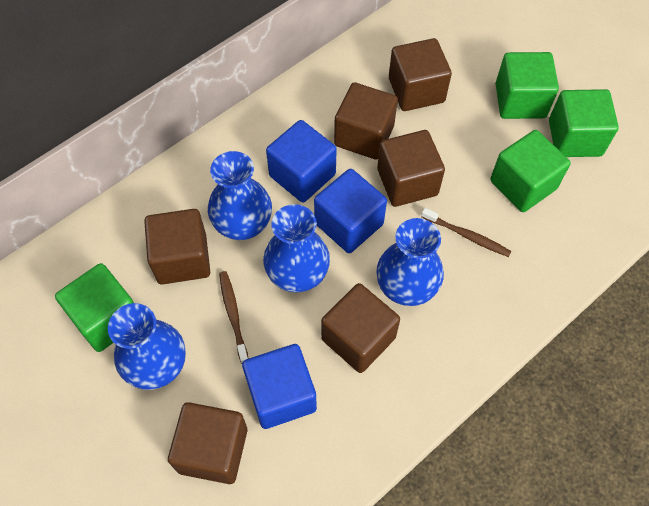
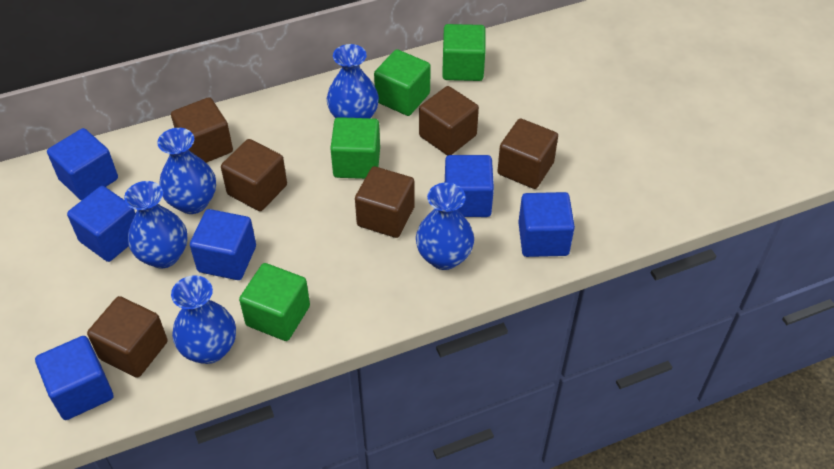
blue cube: 3 -> 6
blue vase: 4 -> 5
brown toothbrush: 2 -> 0

